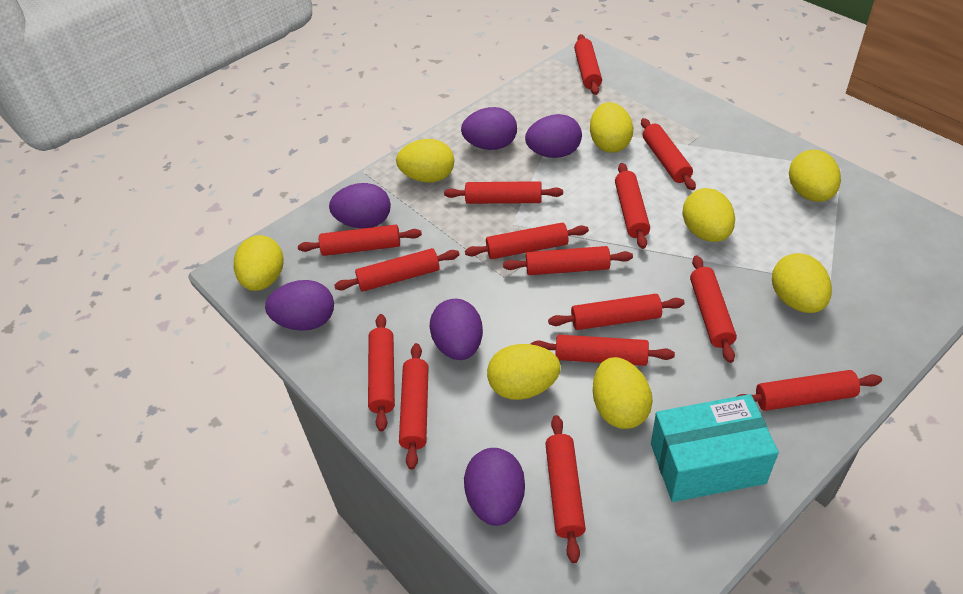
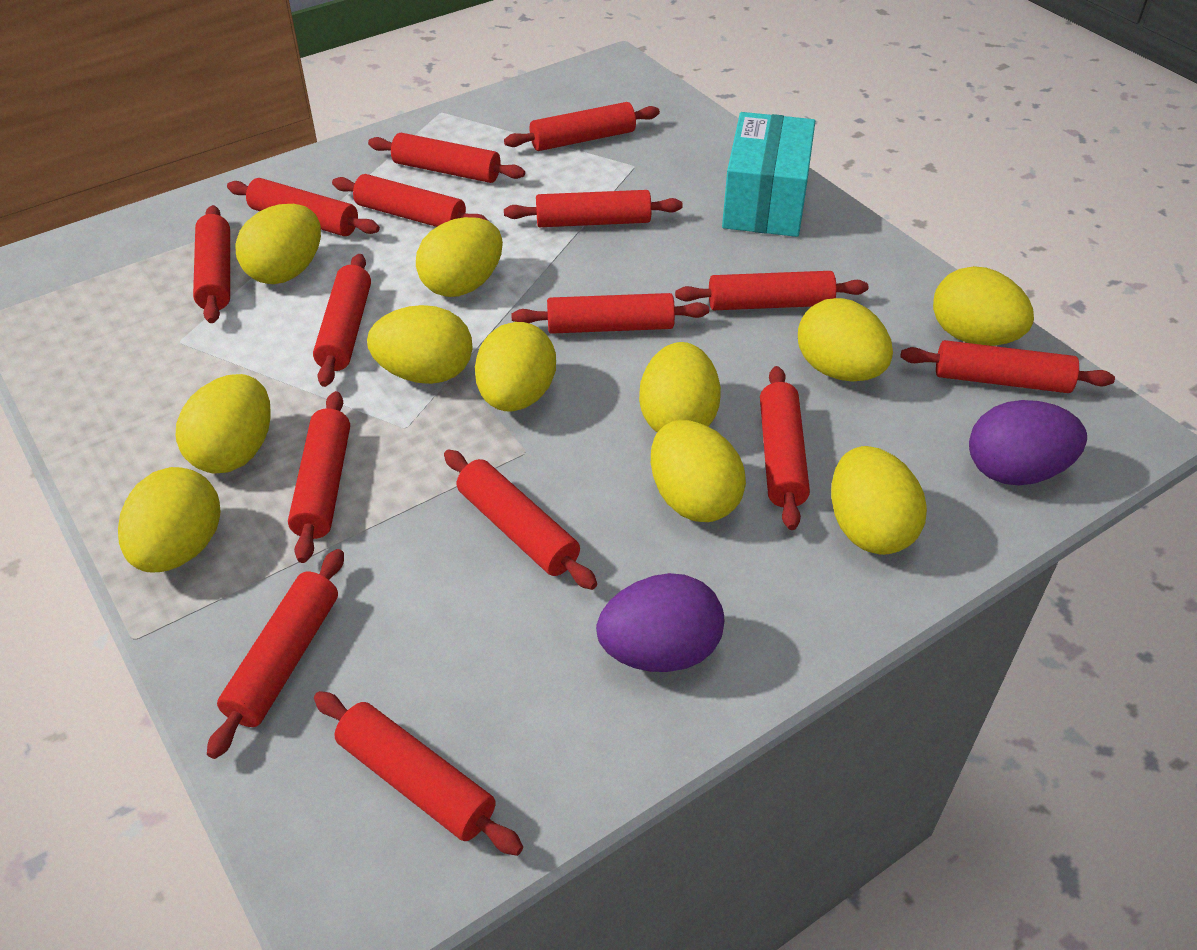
purple egg: 6 -> 2
yellow egg: 8 -> 11

